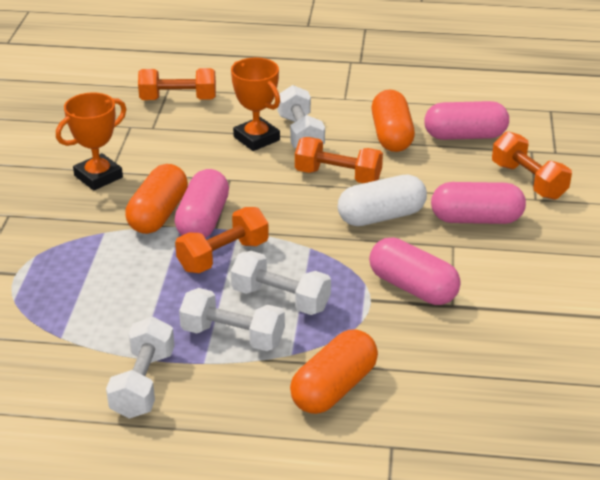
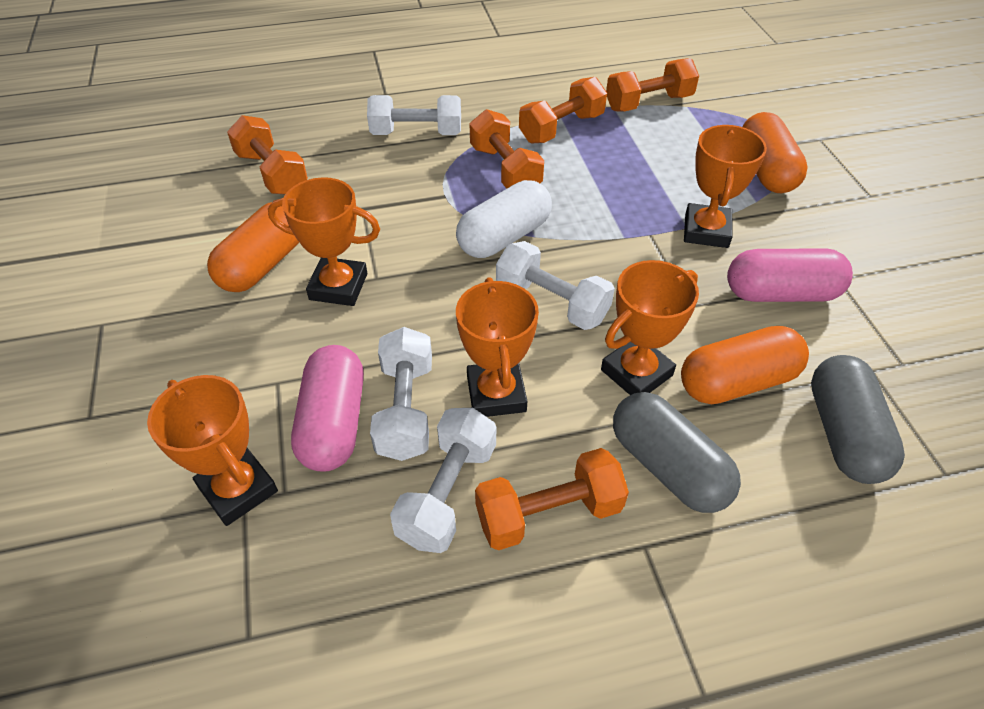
grey capsule: 0 -> 2
orange dumbbell: 4 -> 5
orange trophy: 2 -> 5
pink capsule: 4 -> 2

